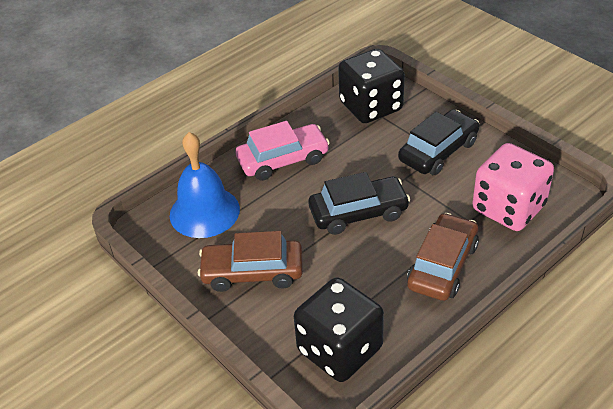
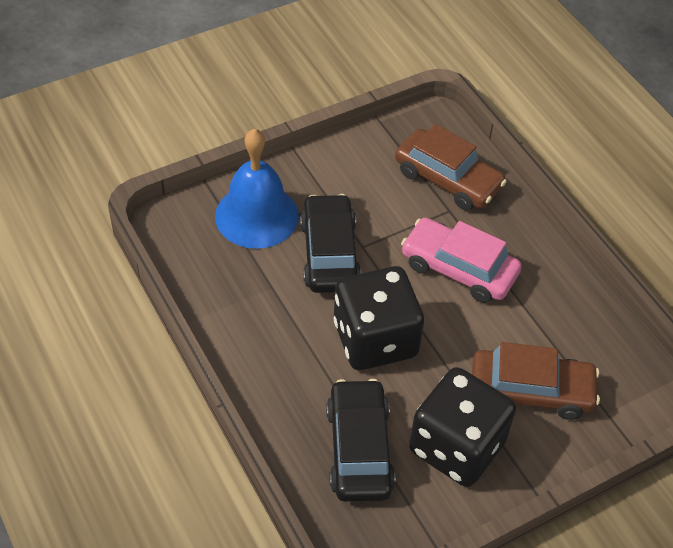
pink dice: 1 -> 0

